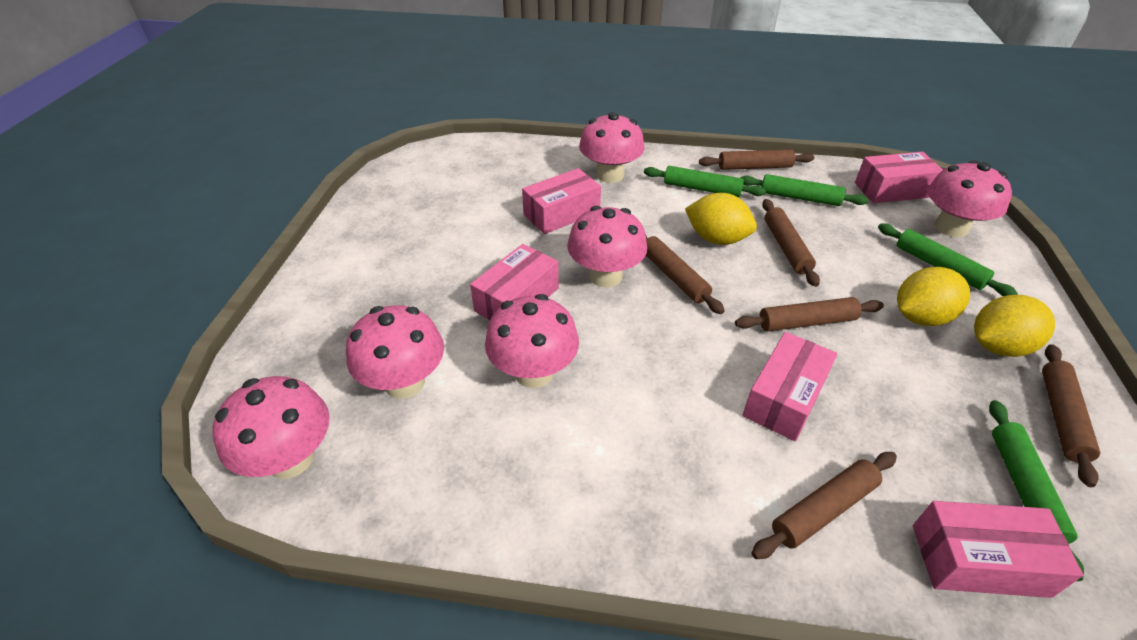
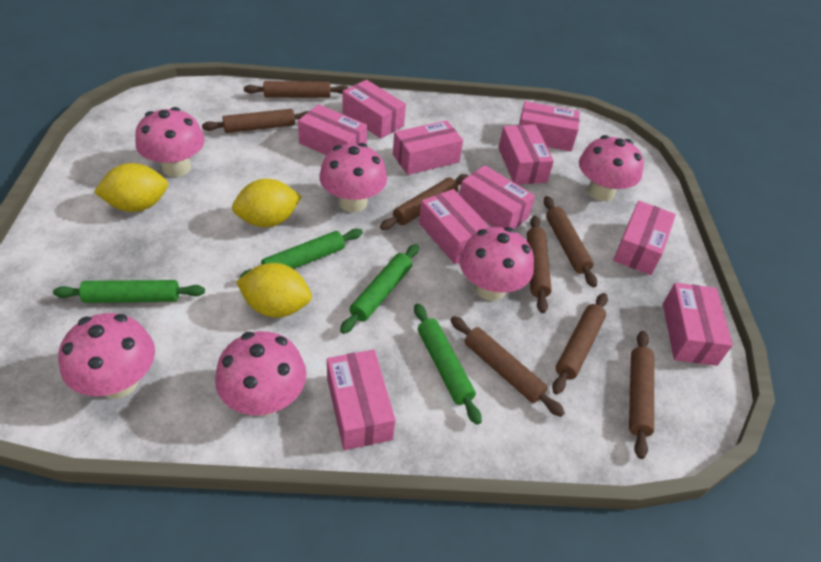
brown rolling pin: 6 -> 8
pink box: 5 -> 10

